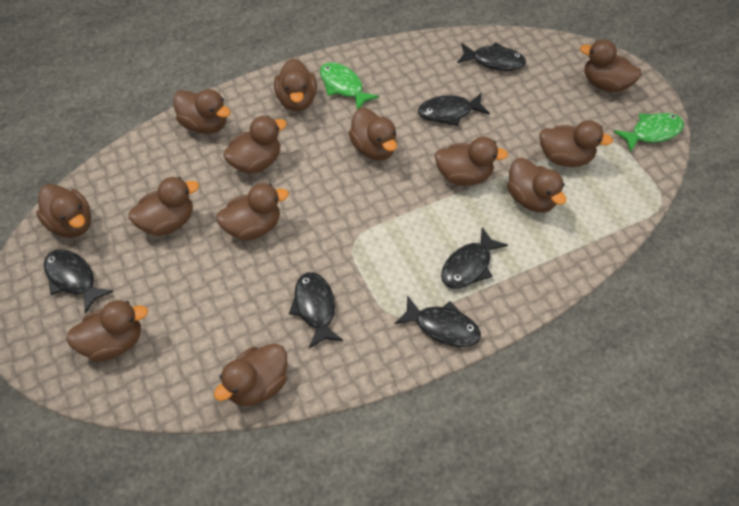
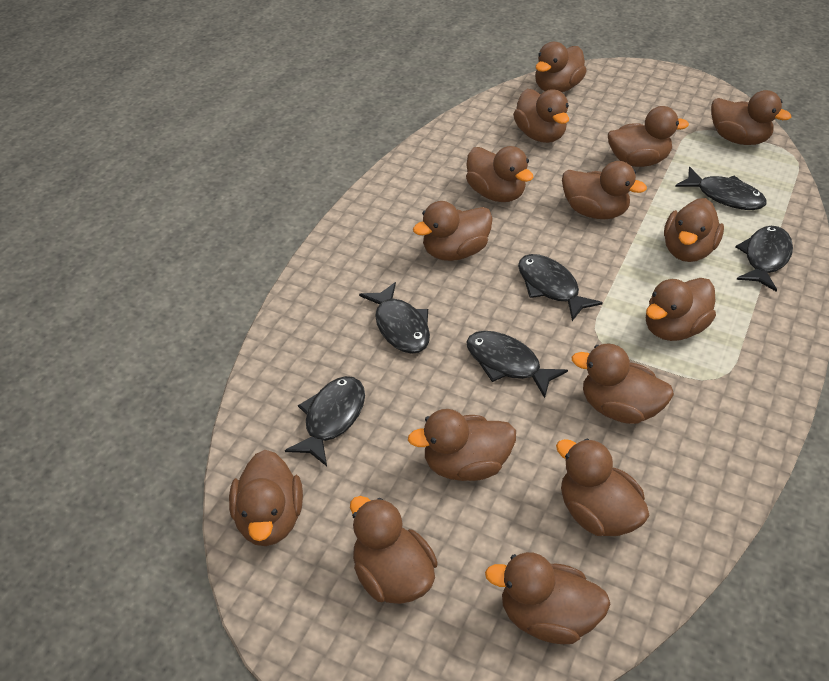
brown duck: 13 -> 15
green fish: 2 -> 0

